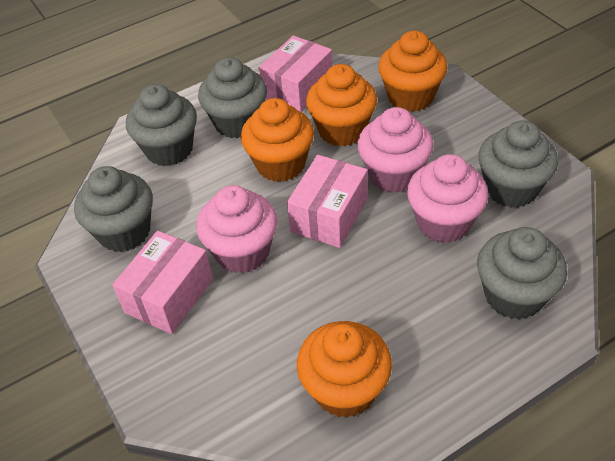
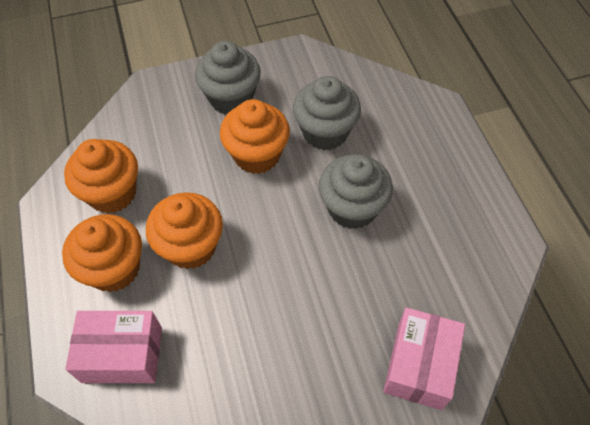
grey cupcake: 5 -> 3
pink box: 3 -> 2
pink cupcake: 3 -> 0

